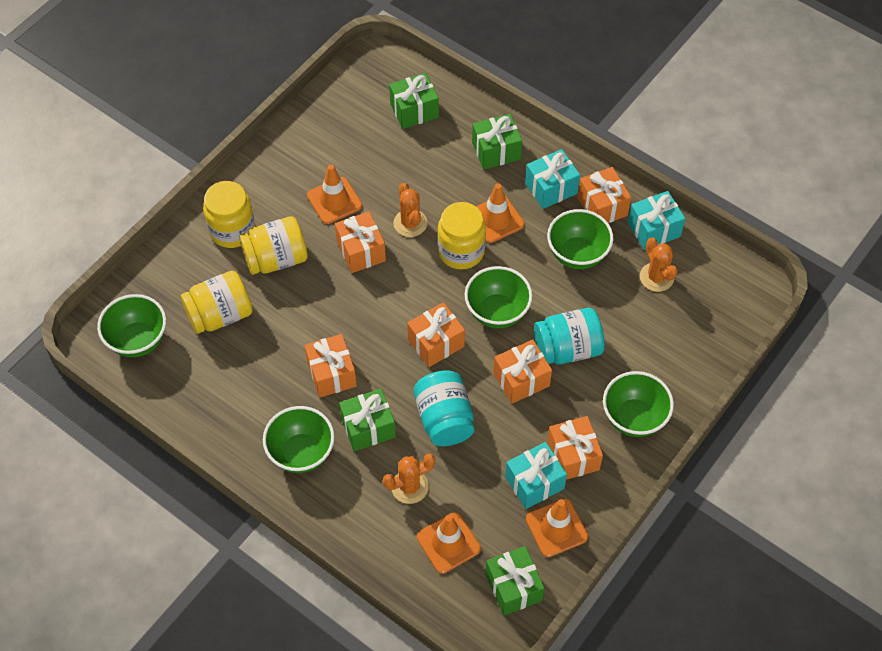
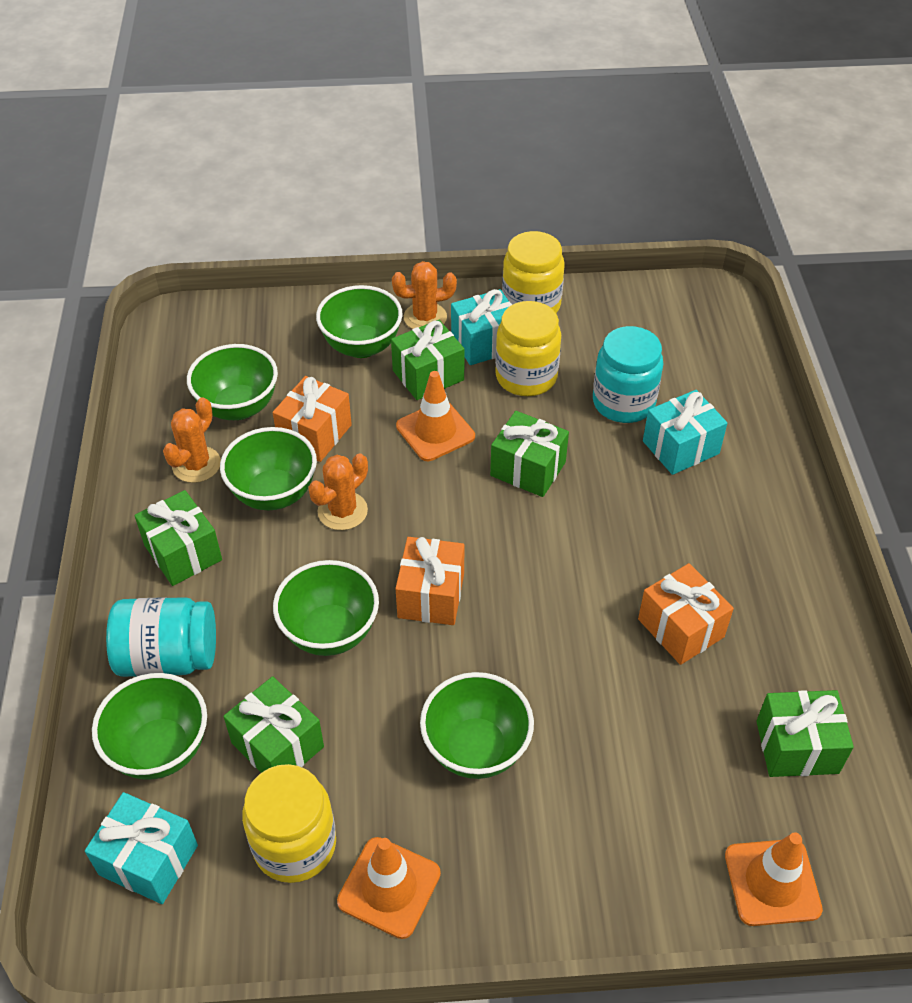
green bowl: 5 -> 6
green gift: 4 -> 5
orange gift: 6 -> 3
orange traffic cone: 4 -> 3
yellow jar: 4 -> 3

